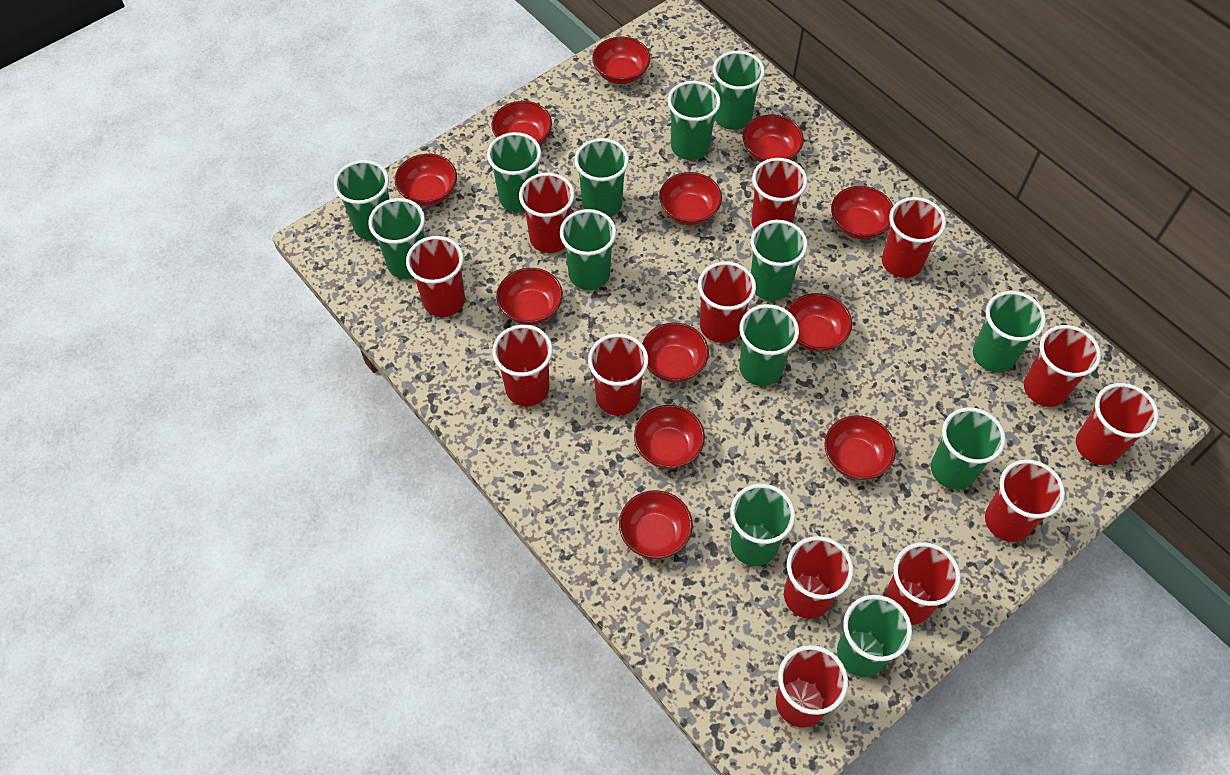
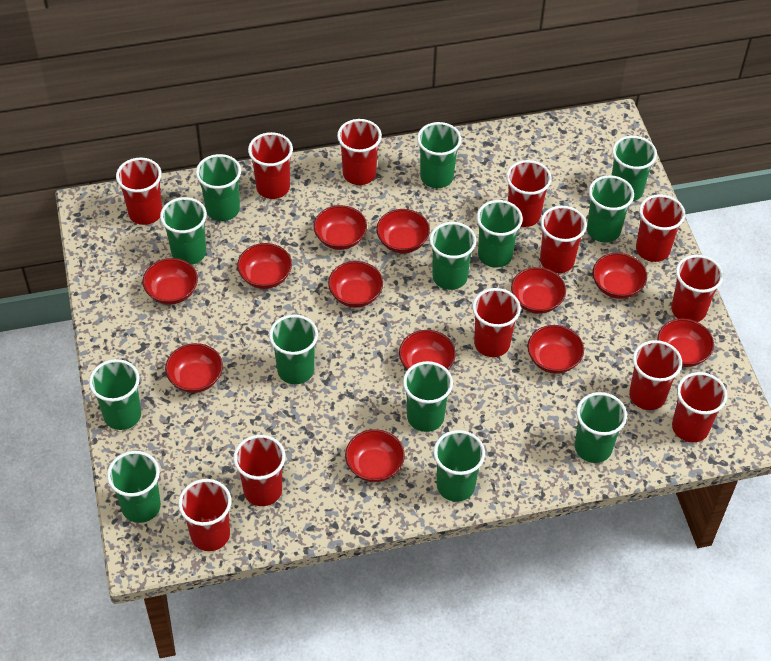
red cup: 13 -> 12

